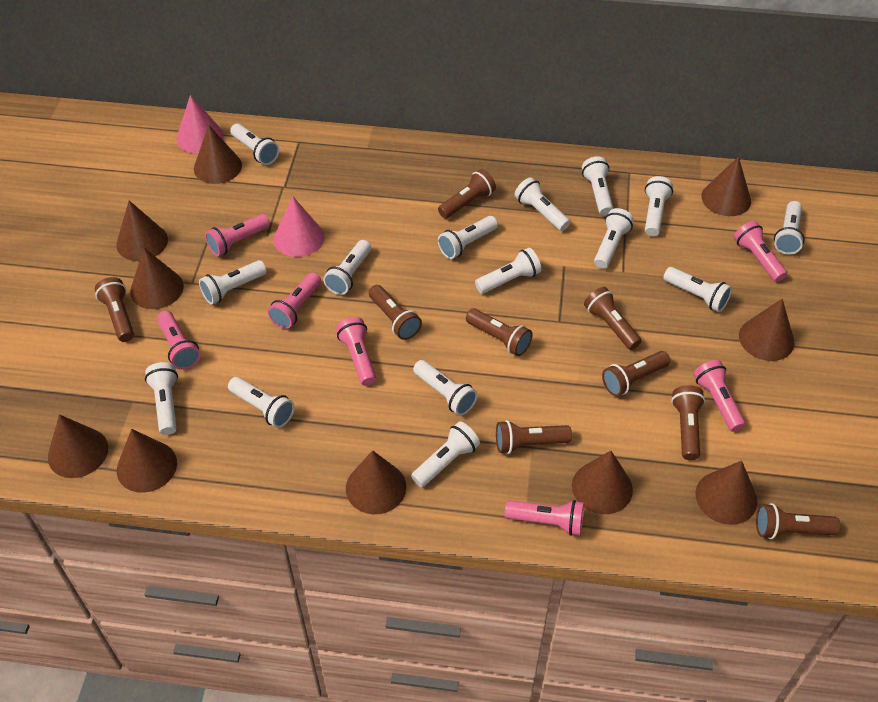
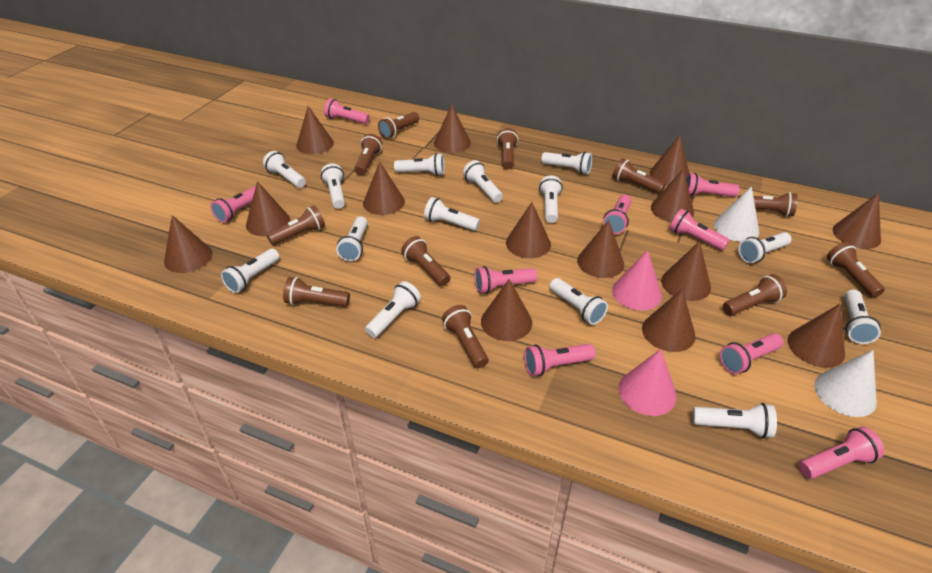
brown cone: 10 -> 14
brown flashlight: 9 -> 11
pink flashlight: 7 -> 9
white cone: 0 -> 2
white flashlight: 15 -> 14

